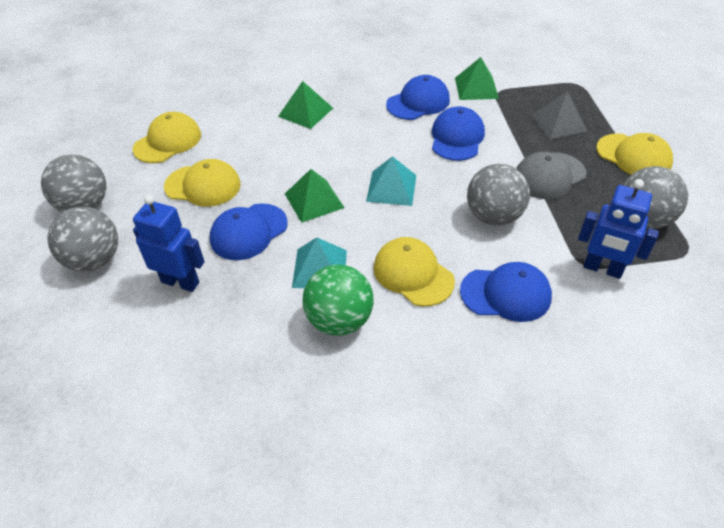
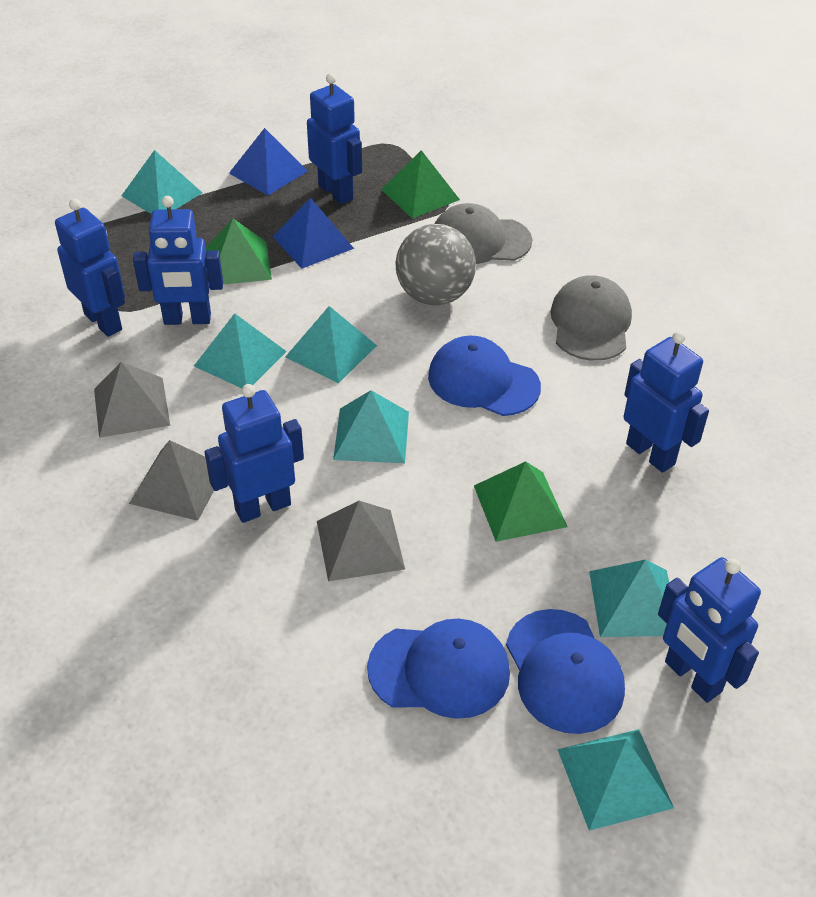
blue cap: 4 -> 3
blue pyramid: 0 -> 2
blue robot: 2 -> 6
green ball: 1 -> 0
grey ball: 4 -> 1
grey cap: 1 -> 2
grey pyramid: 1 -> 3
turquoise pyramid: 2 -> 6
yellow cap: 4 -> 0

